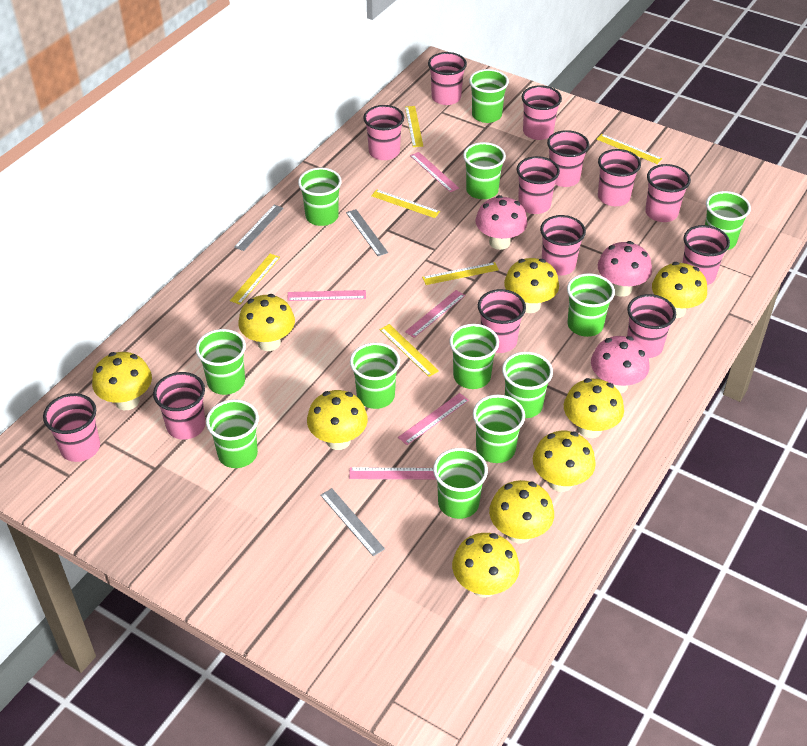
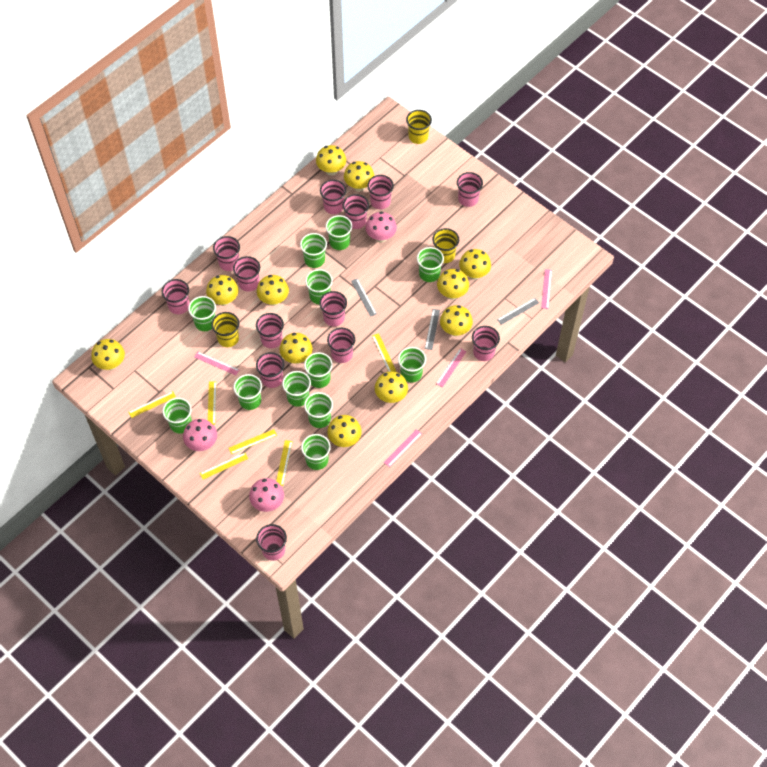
pink ruler: 5 -> 4
yellow cup: 0 -> 3
yellow mushroom: 9 -> 11

